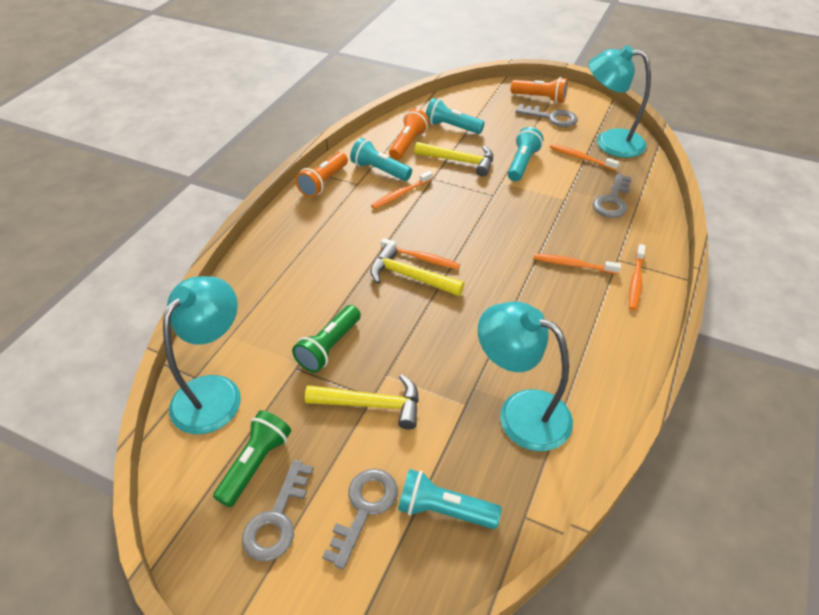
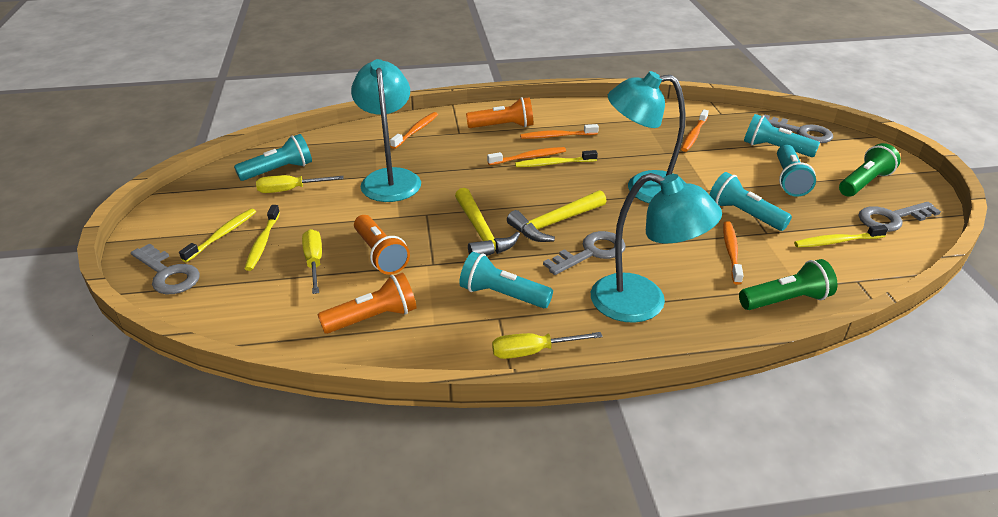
turquoise flashlight: 4 -> 5
yellow hammer: 3 -> 2
yellow screwdriver: 0 -> 3
yellow toothbrush: 0 -> 4

